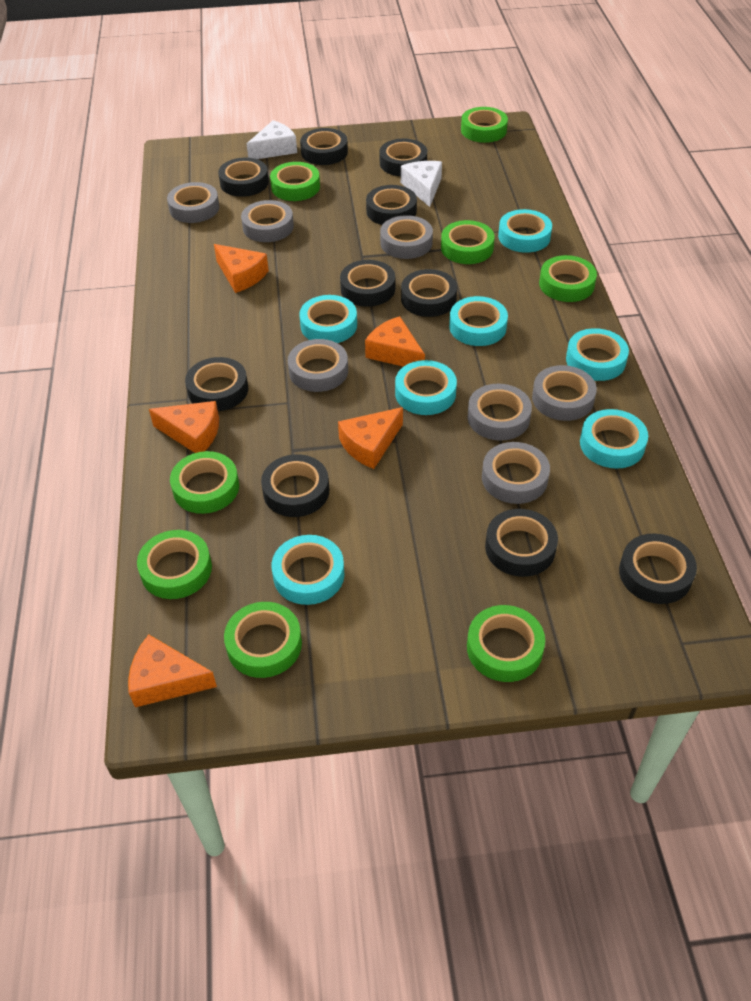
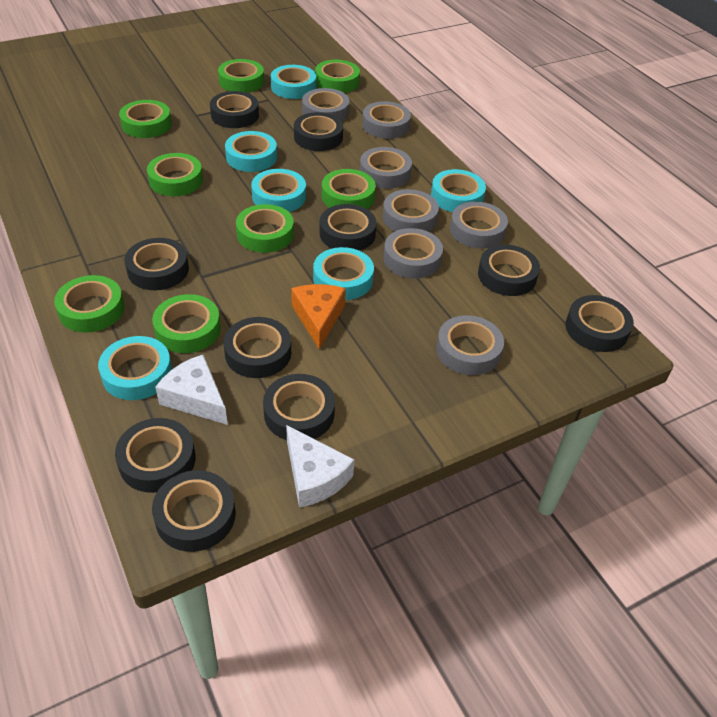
orange cheese: 5 -> 1
turquoise tape: 7 -> 6

